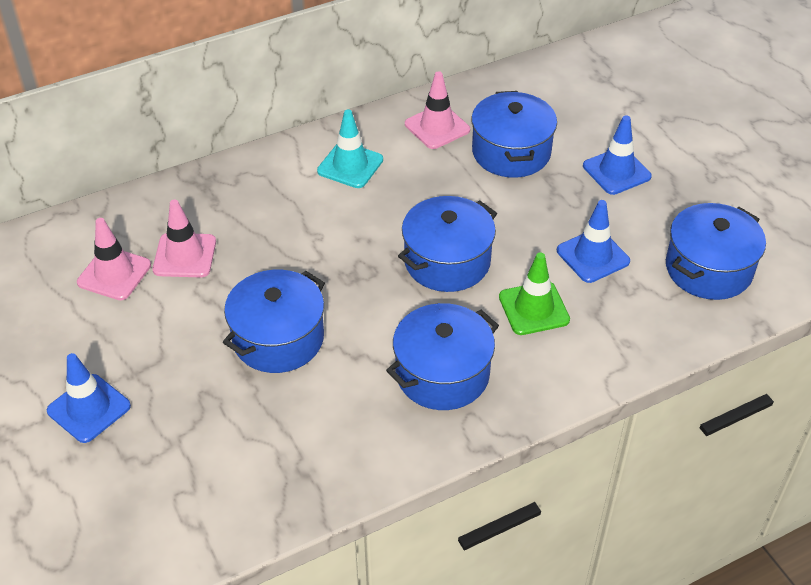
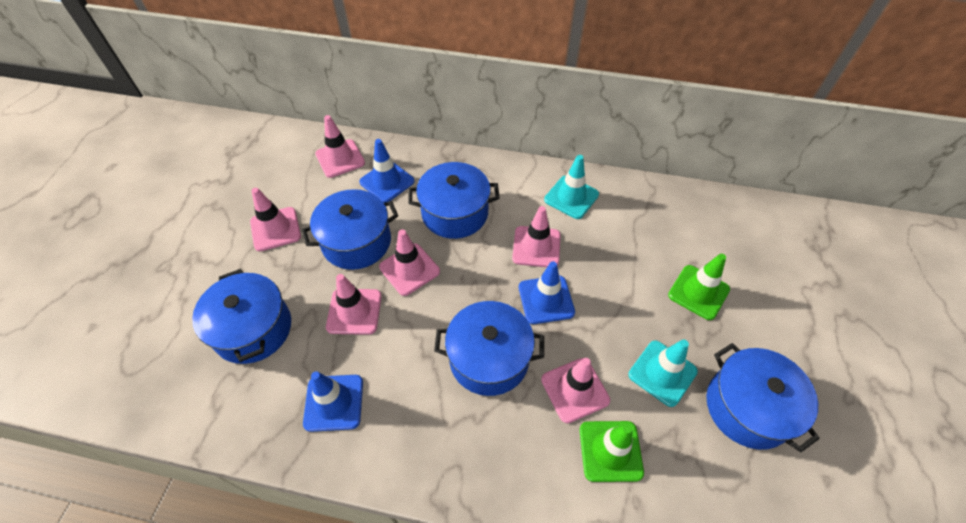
green traffic cone: 1 -> 2
pink traffic cone: 3 -> 6
turquoise traffic cone: 1 -> 2

